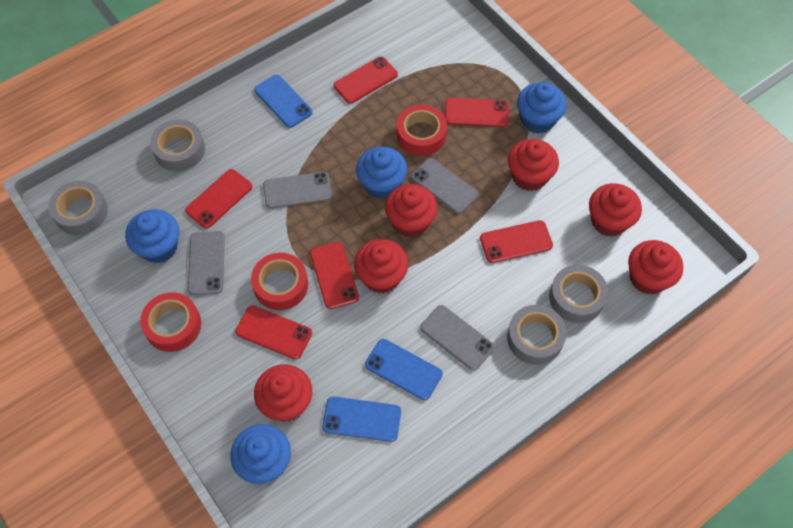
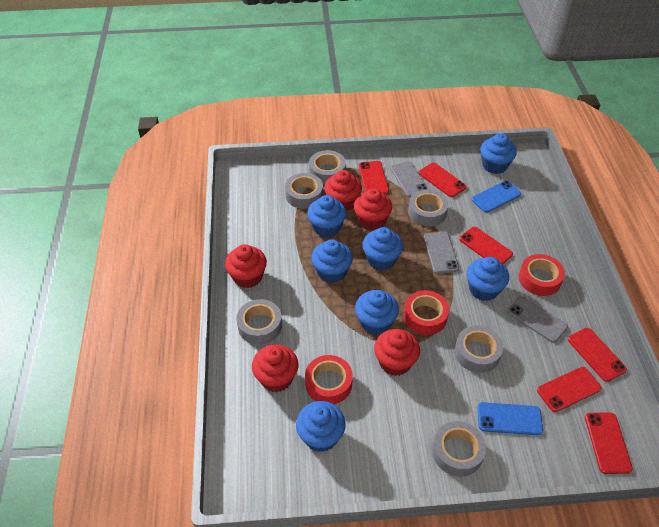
blue cupcake: 4 -> 7
blue phone: 3 -> 2
grey phone: 4 -> 3
grey tape: 4 -> 6
red cupcake: 6 -> 5

